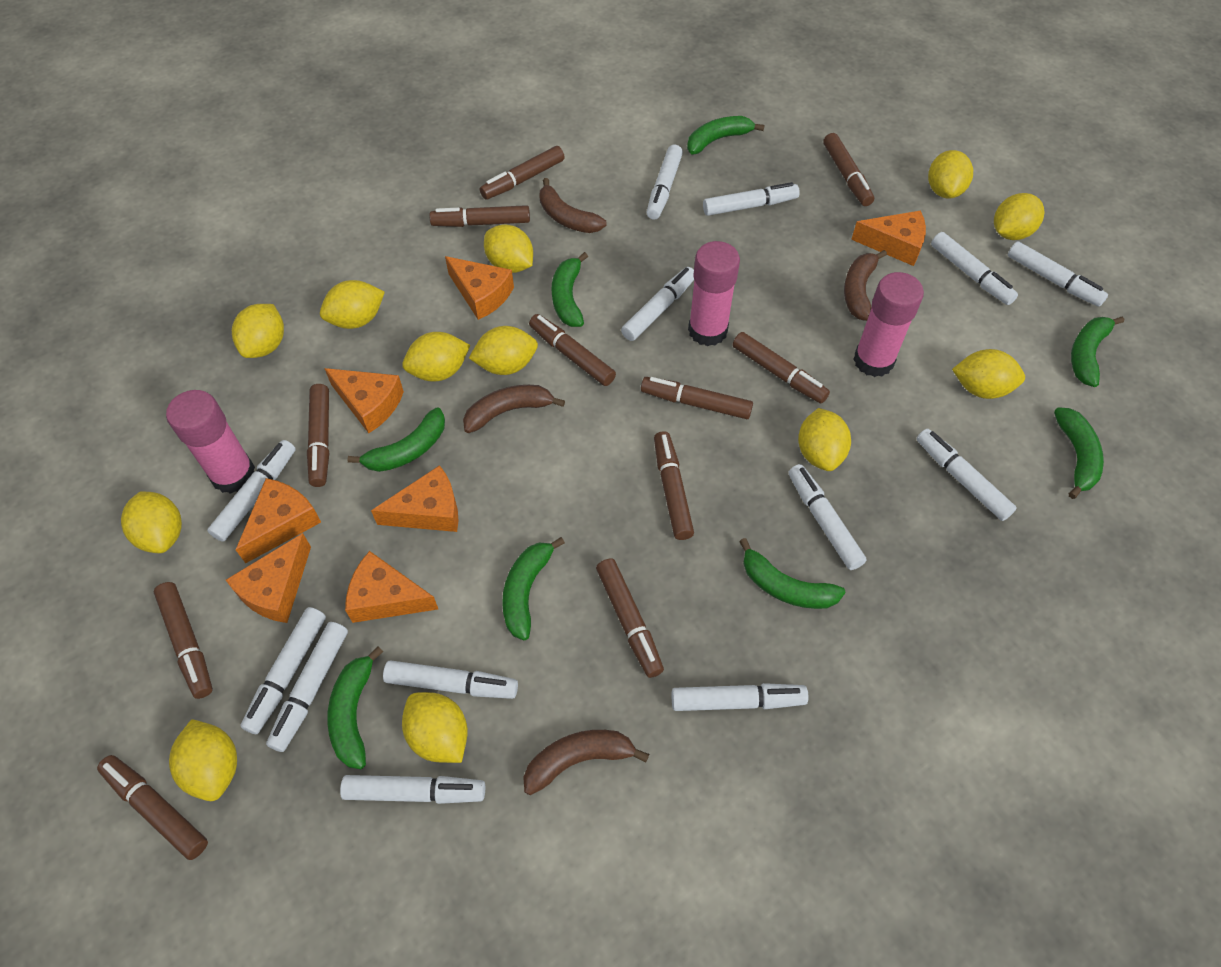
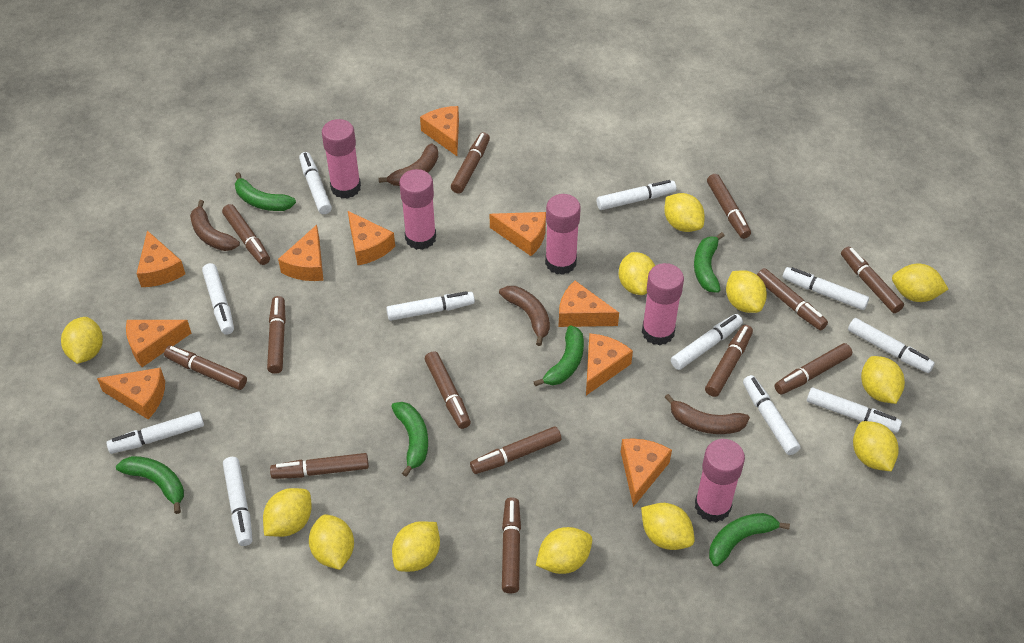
brown marker: 11 -> 13
green banana: 8 -> 6
orange cheese: 7 -> 10
pink glue stick: 3 -> 5
white marker: 13 -> 11

